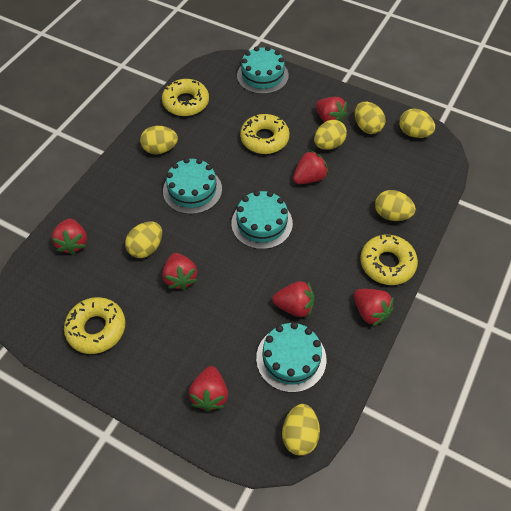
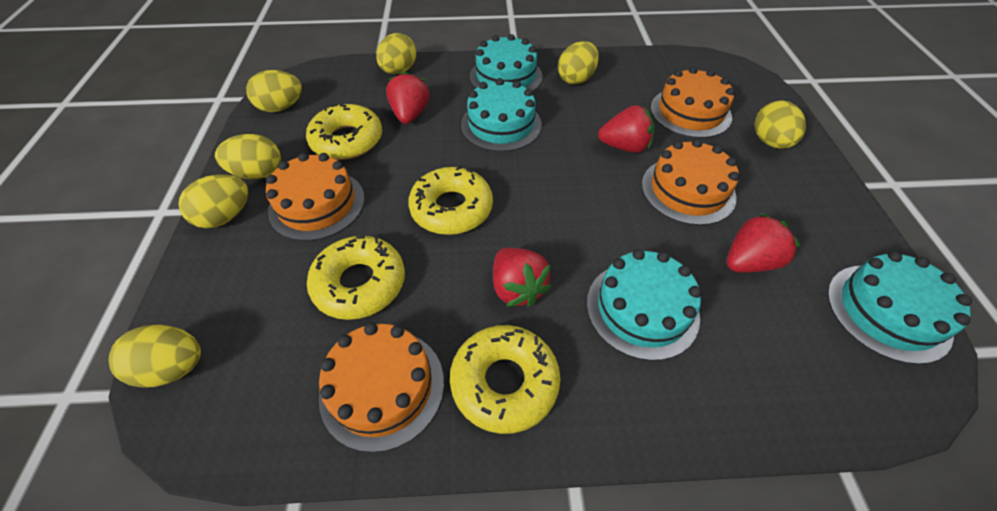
orange cake: 0 -> 4
red strawberry: 7 -> 4

